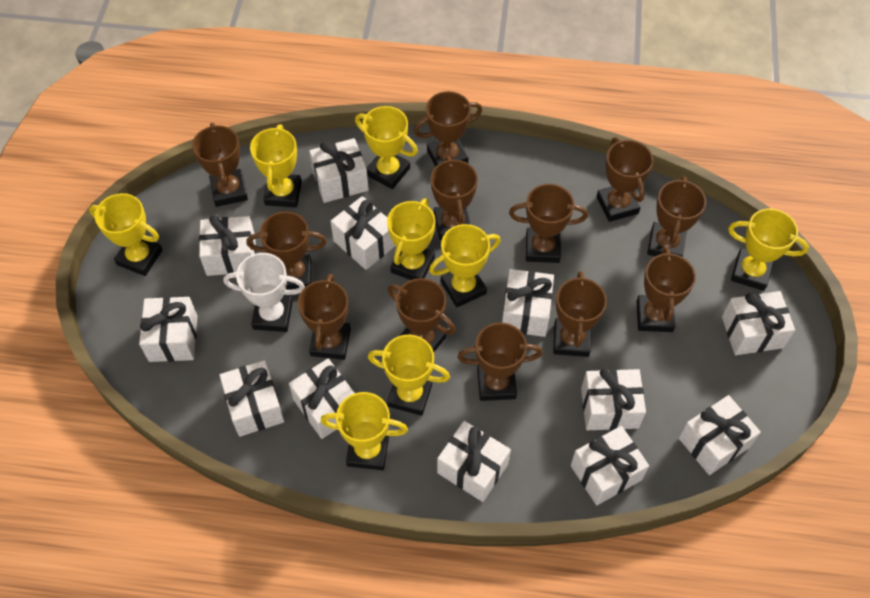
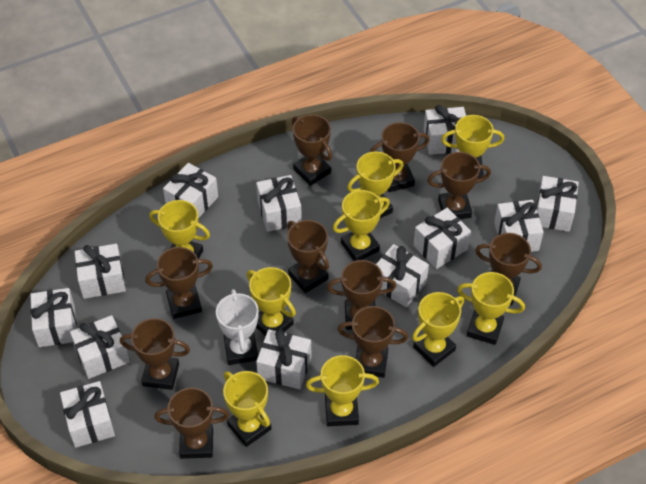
brown trophy: 12 -> 10
yellow trophy: 8 -> 9

